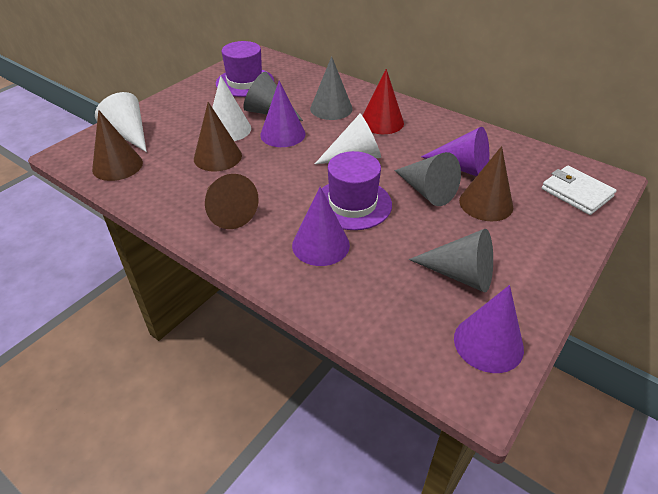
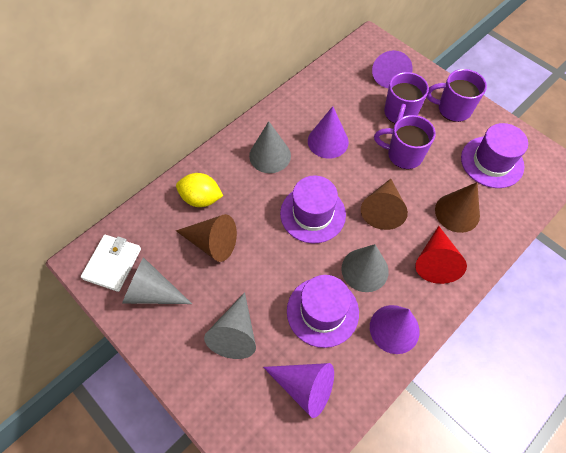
brown cone: 4 -> 3
purple hat: 2 -> 3
purple mug: 0 -> 3
white cone: 3 -> 0
yellow lemon: 0 -> 1

